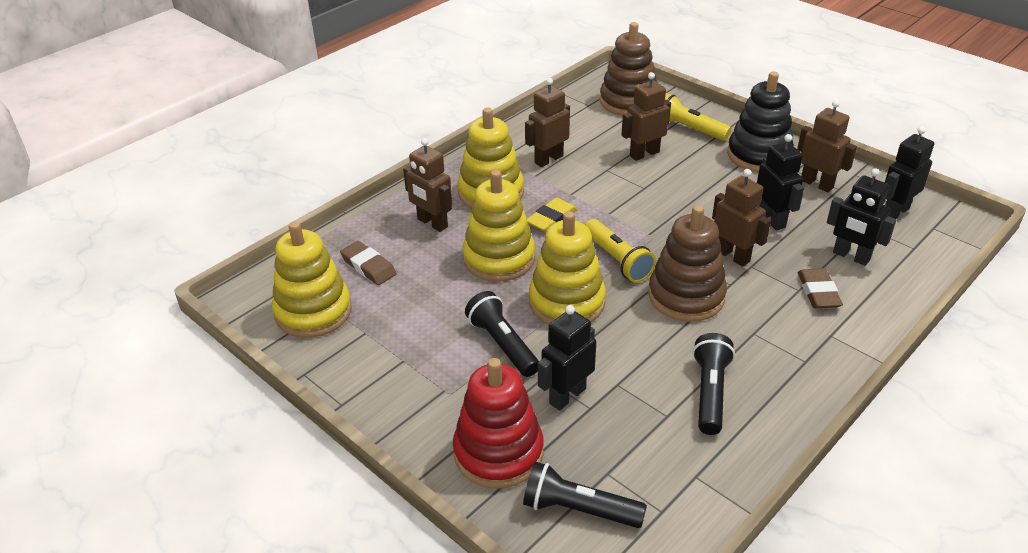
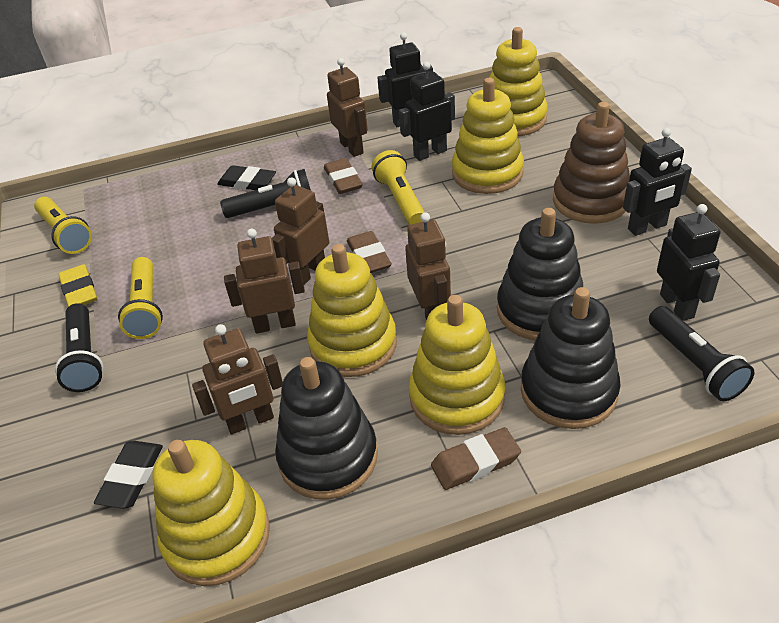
black eraser: 0 -> 2
black stacking toy: 1 -> 3
brown eraser: 2 -> 3
brown stacking toy: 2 -> 1
red stacking toy: 1 -> 0
yellow flashlight: 2 -> 3
yellow stacking toy: 4 -> 5

